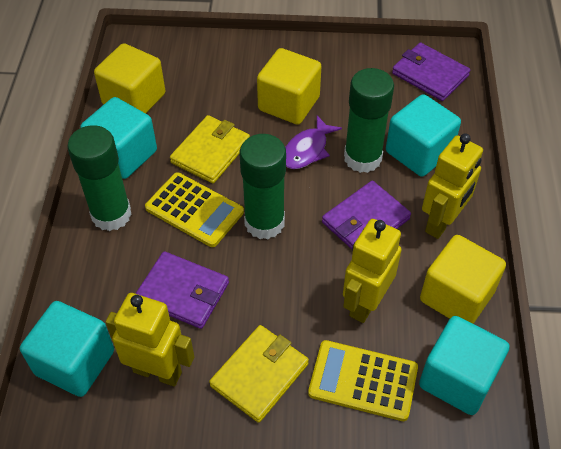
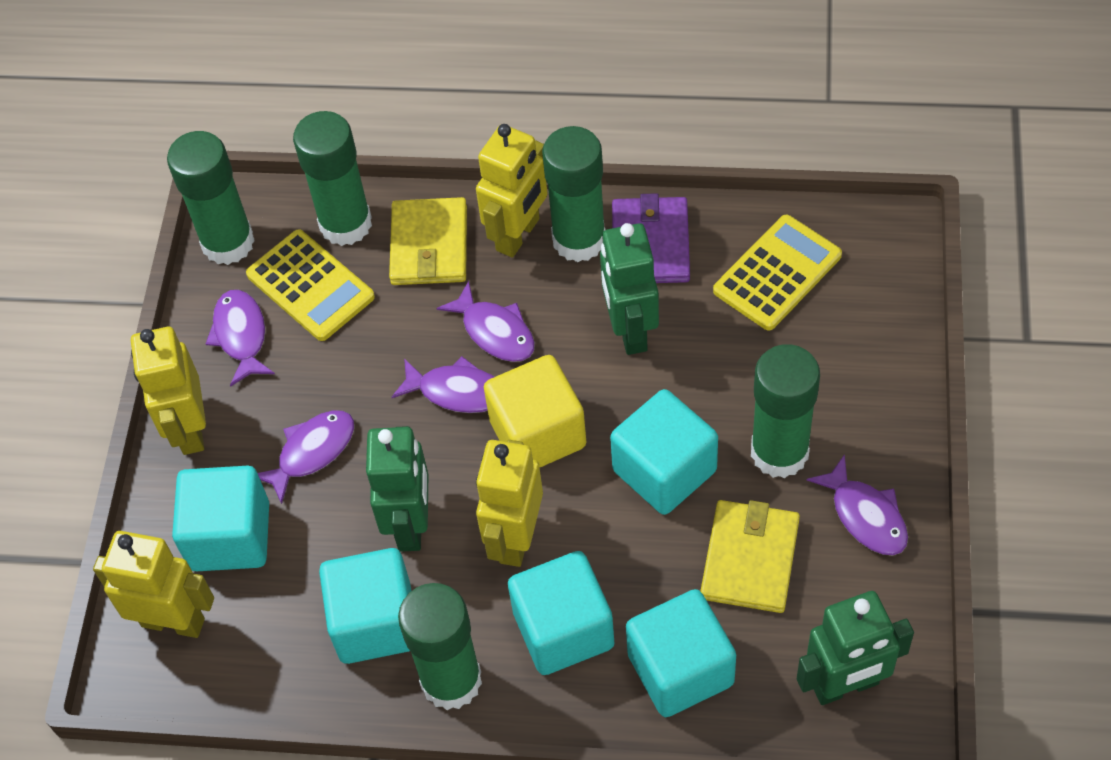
green glue stick: 3 -> 5
green robot: 0 -> 3
purple fish: 1 -> 5
purple wallet: 3 -> 1
turquoise cube: 4 -> 5
yellow cube: 3 -> 1
yellow robot: 3 -> 4

